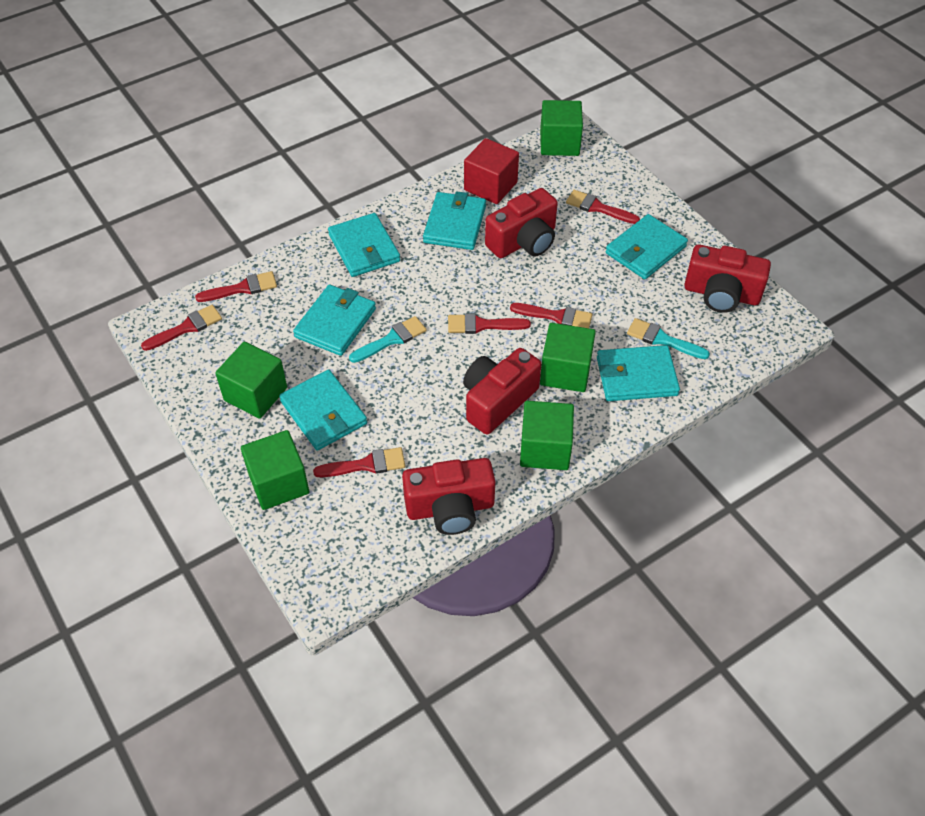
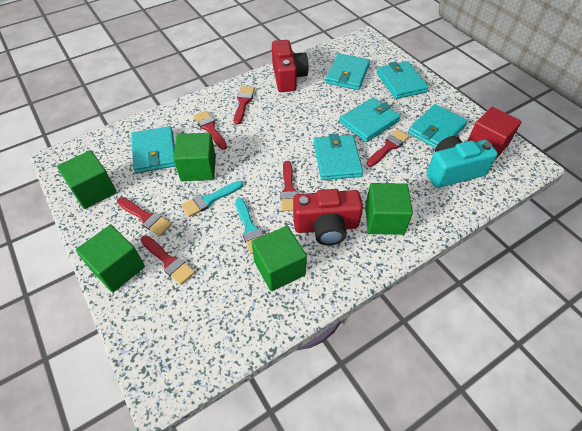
red camera: 4 -> 2
turquoise camera: 0 -> 1

